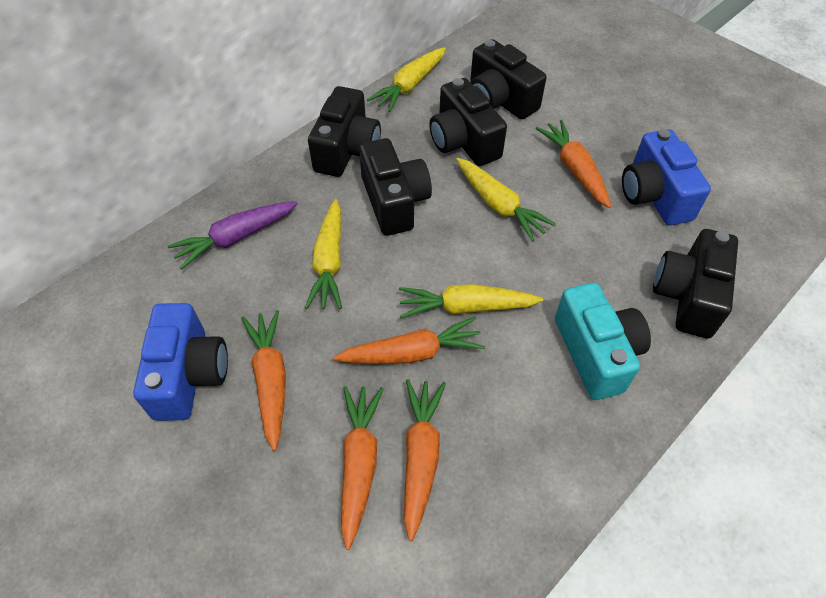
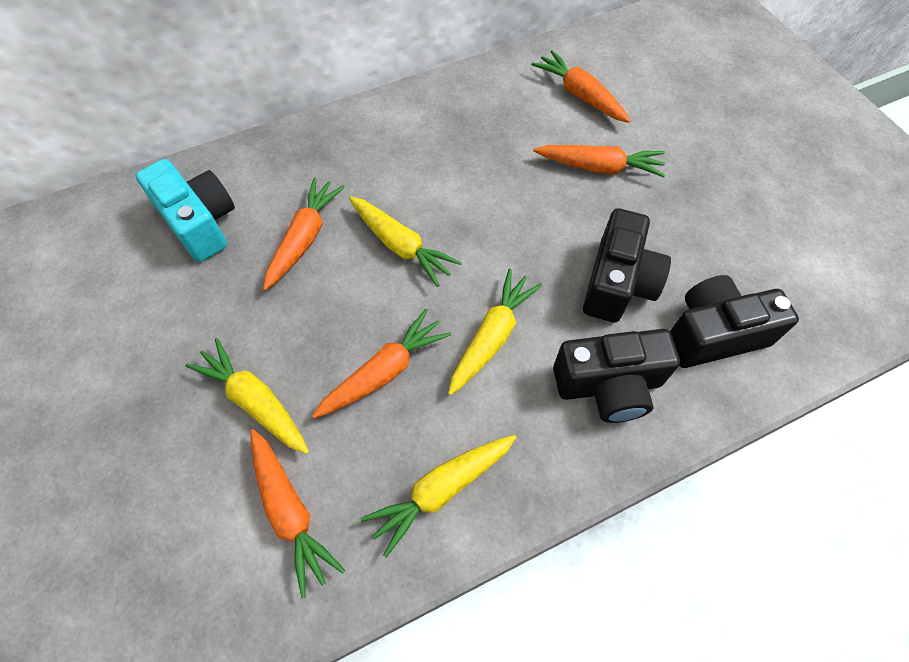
black camera: 5 -> 3
blue camera: 2 -> 0
purple carrot: 1 -> 0

